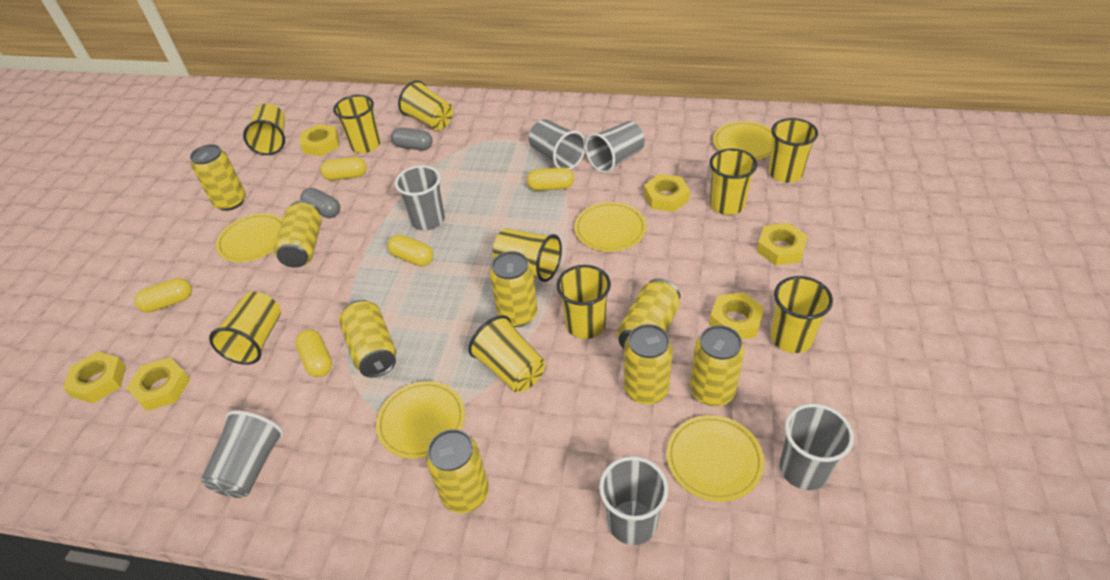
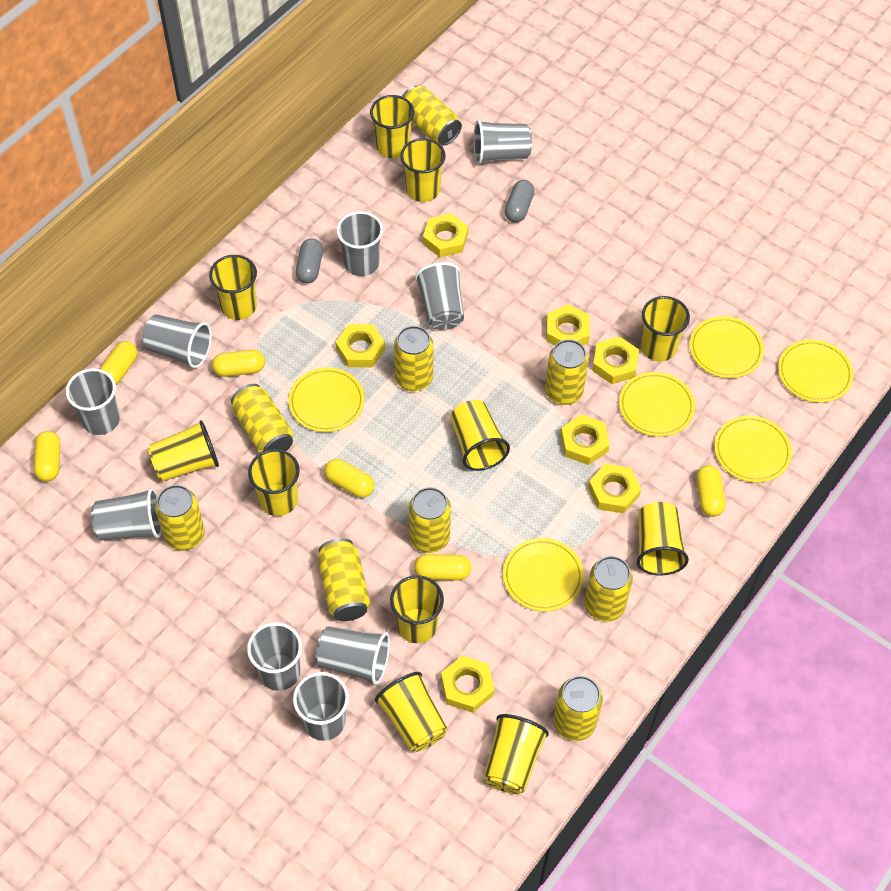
grey cup: 6 -> 9
yellow can: 8 -> 9
yellow capsule: 5 -> 6
yellow cup: 10 -> 11
yellow nut: 6 -> 7
yellow plate: 5 -> 6

